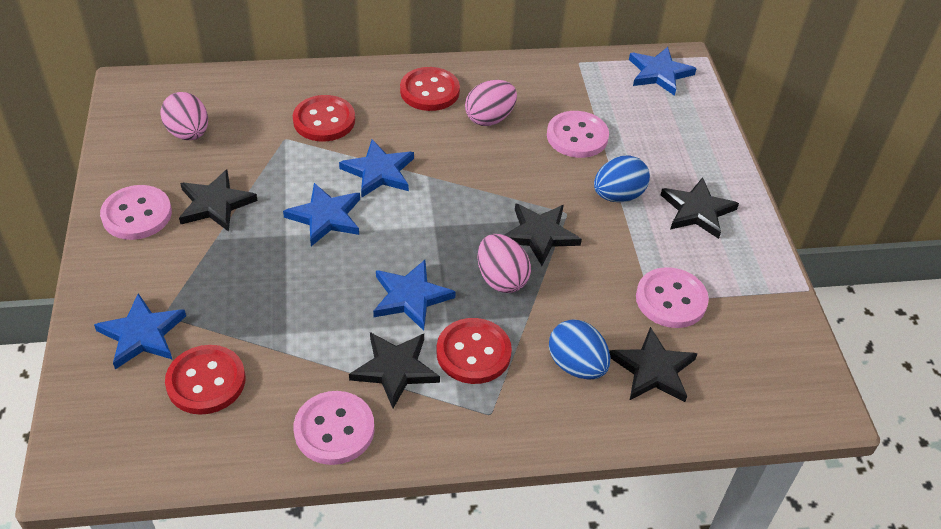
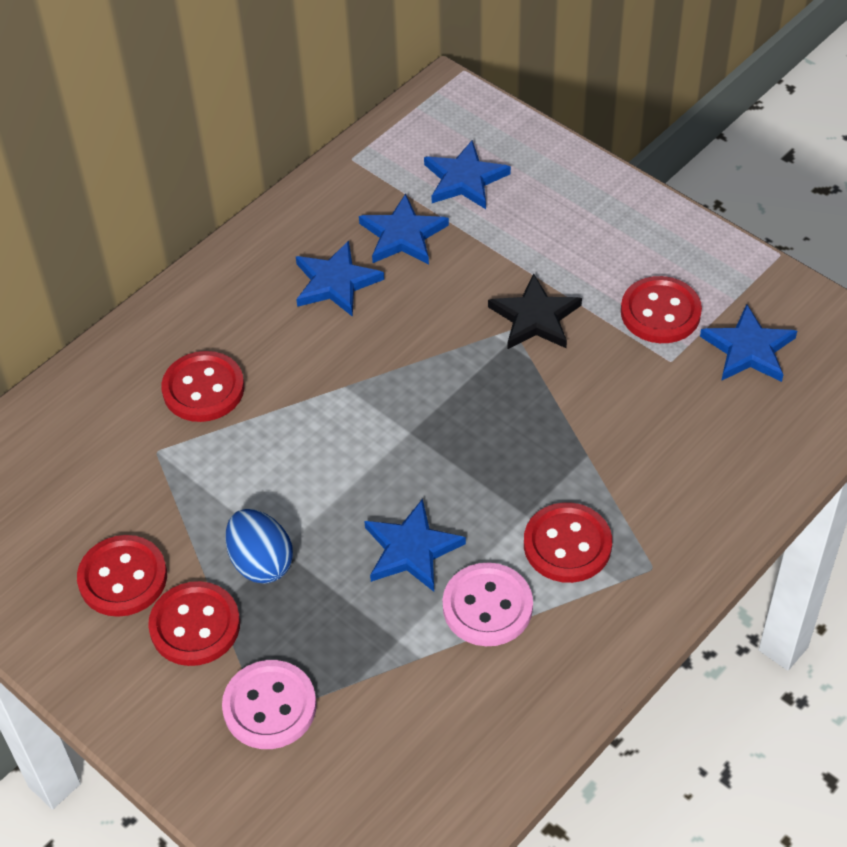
black star: 5 -> 1
blue egg: 2 -> 1
pink button: 4 -> 2
pink egg: 3 -> 0
red button: 4 -> 5

